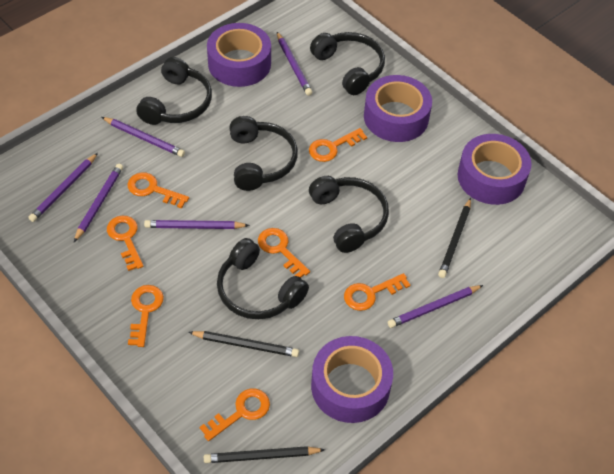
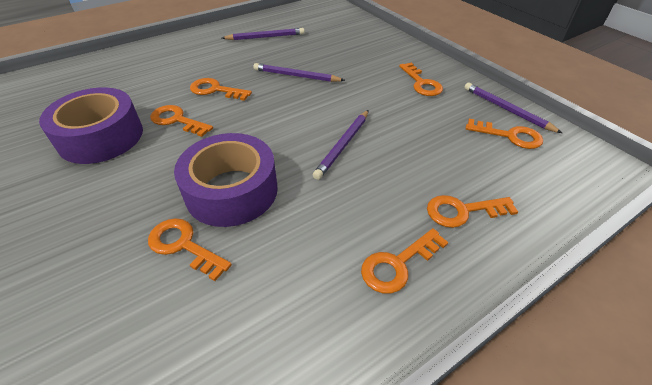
black headphones: 5 -> 0
black pencil: 3 -> 0
purple pencil: 6 -> 4
purple tape: 4 -> 2

